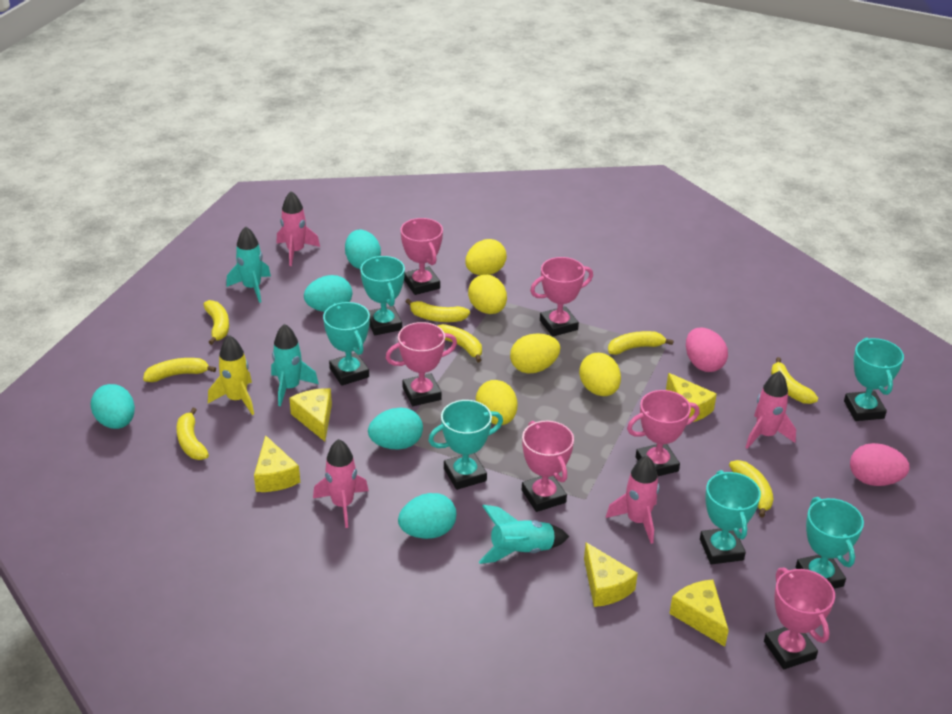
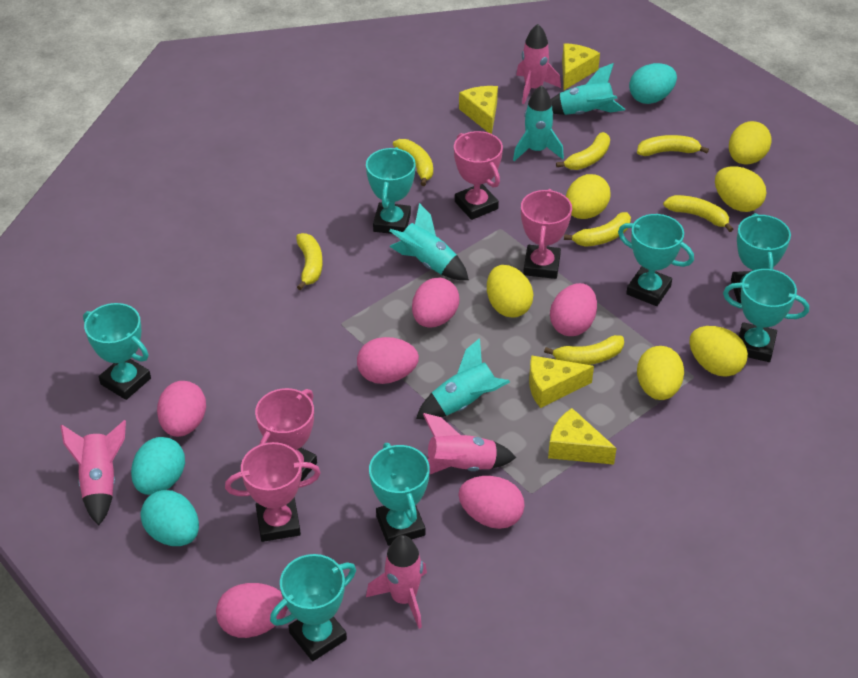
pink egg: 2 -> 6
pink trophy: 6 -> 4
turquoise egg: 5 -> 3
turquoise rocket: 3 -> 4
turquoise trophy: 6 -> 7
yellow banana: 8 -> 7
yellow cheese: 5 -> 4
yellow egg: 5 -> 6
yellow rocket: 1 -> 0

